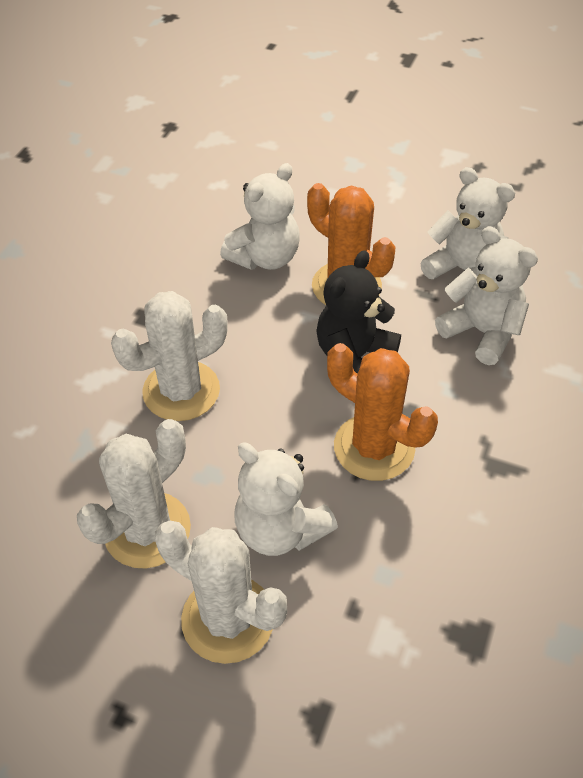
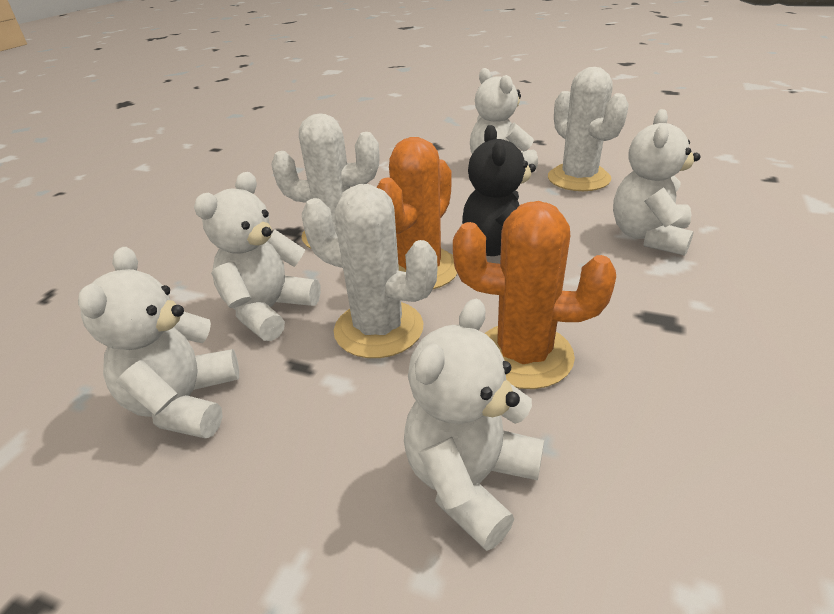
white teddy bear: 4 -> 5

